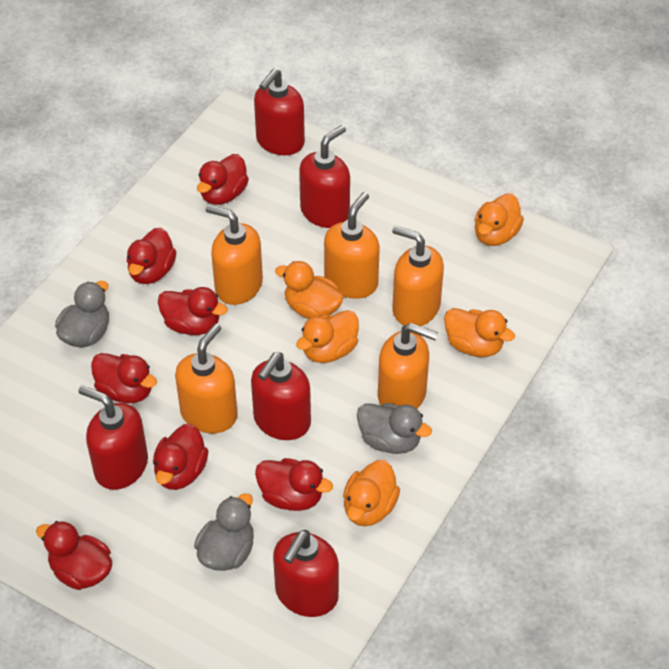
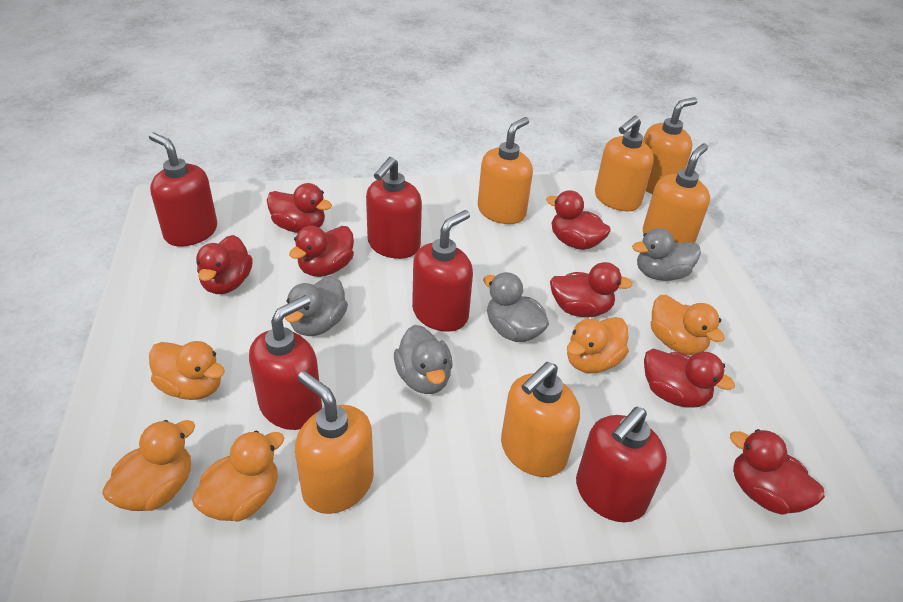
grey duck: 3 -> 4
orange soap dispenser: 5 -> 6

